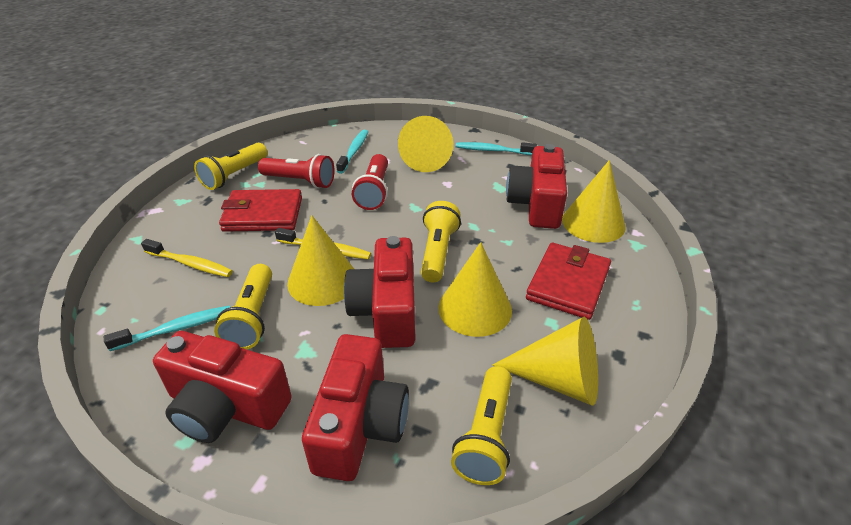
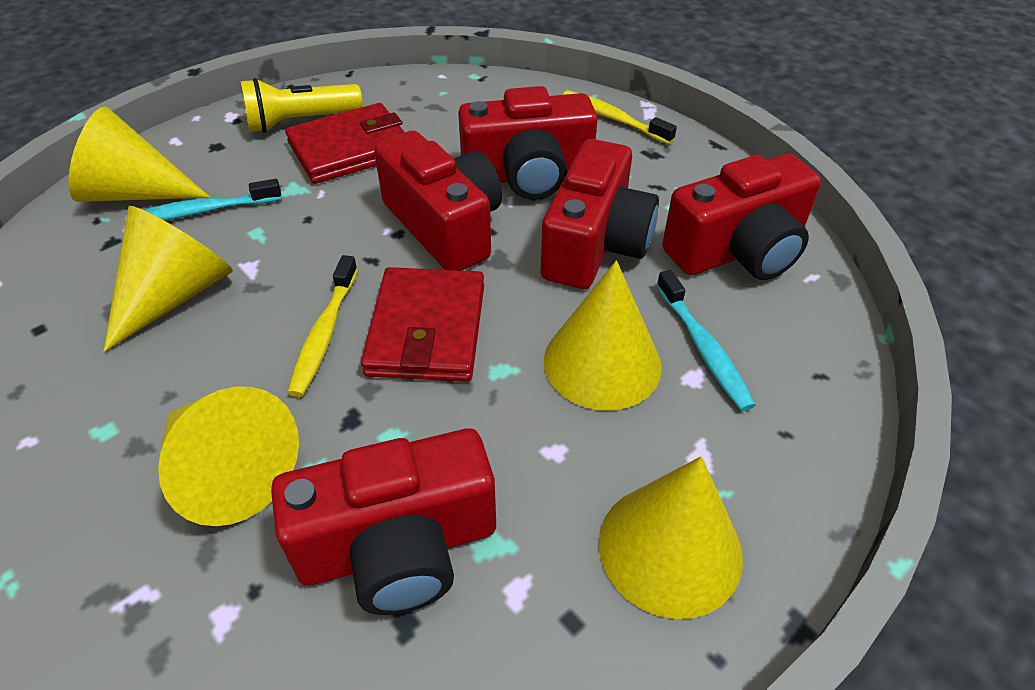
red camera: 4 -> 5
red flashlight: 2 -> 0
turquoise toothbrush: 3 -> 2
yellow flashlight: 4 -> 1

